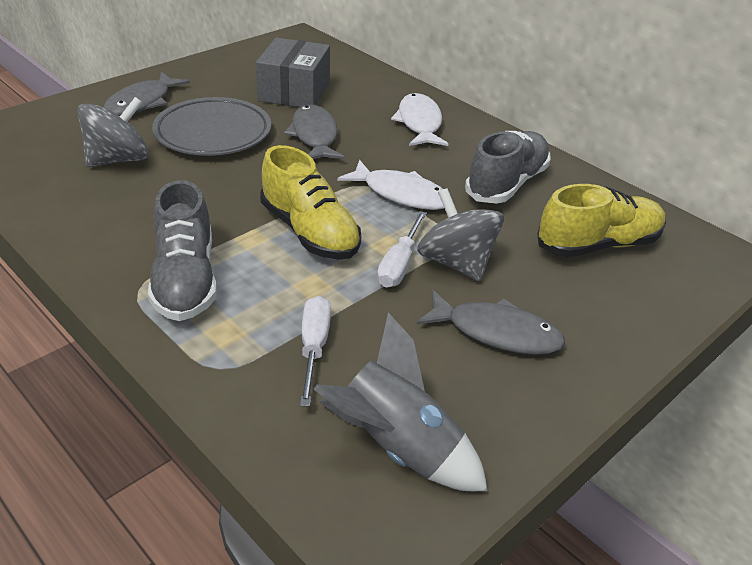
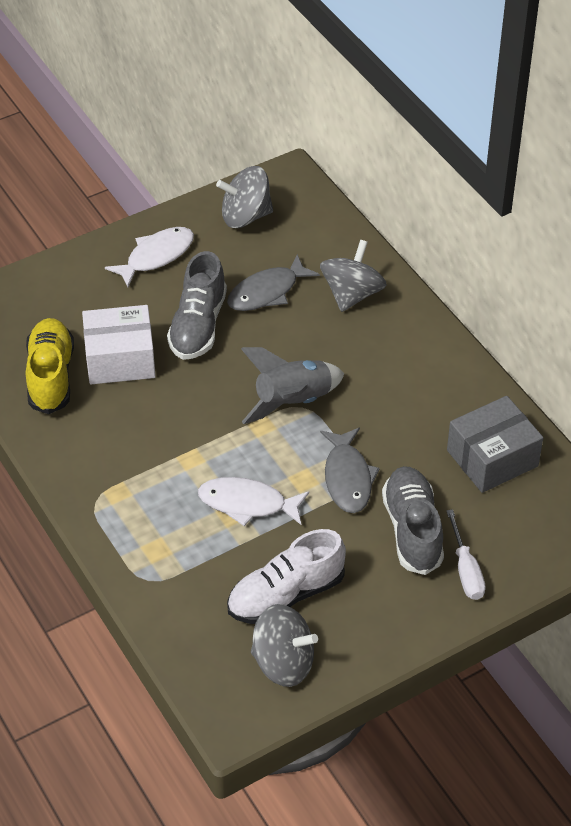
grey fish: 3 -> 2
grey plate: 1 -> 0
grey spinning top: 2 -> 3
white box: 0 -> 1
white screwdriver: 2 -> 1
white shoe: 0 -> 1
yellow shoe: 2 -> 1

